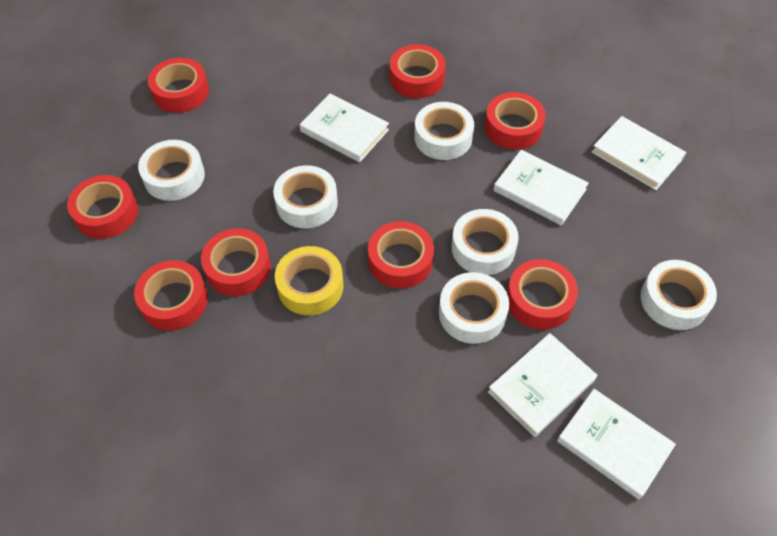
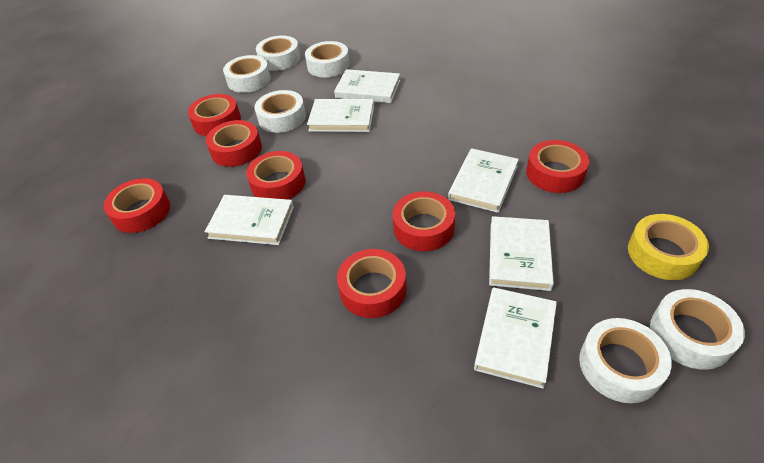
red tape: 8 -> 7
white book: 5 -> 6

